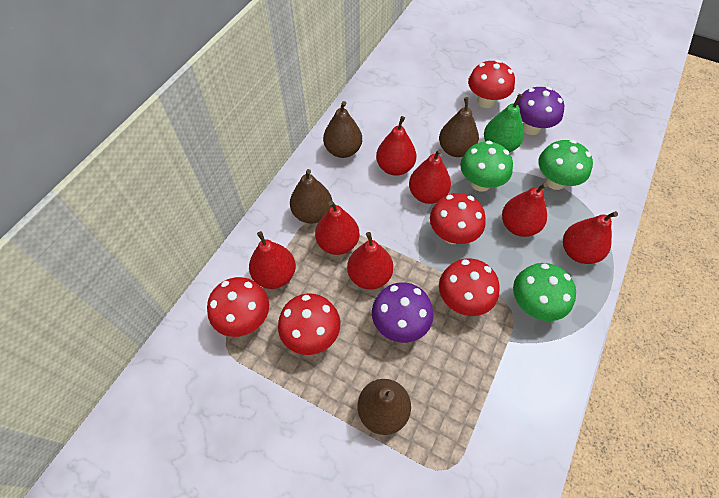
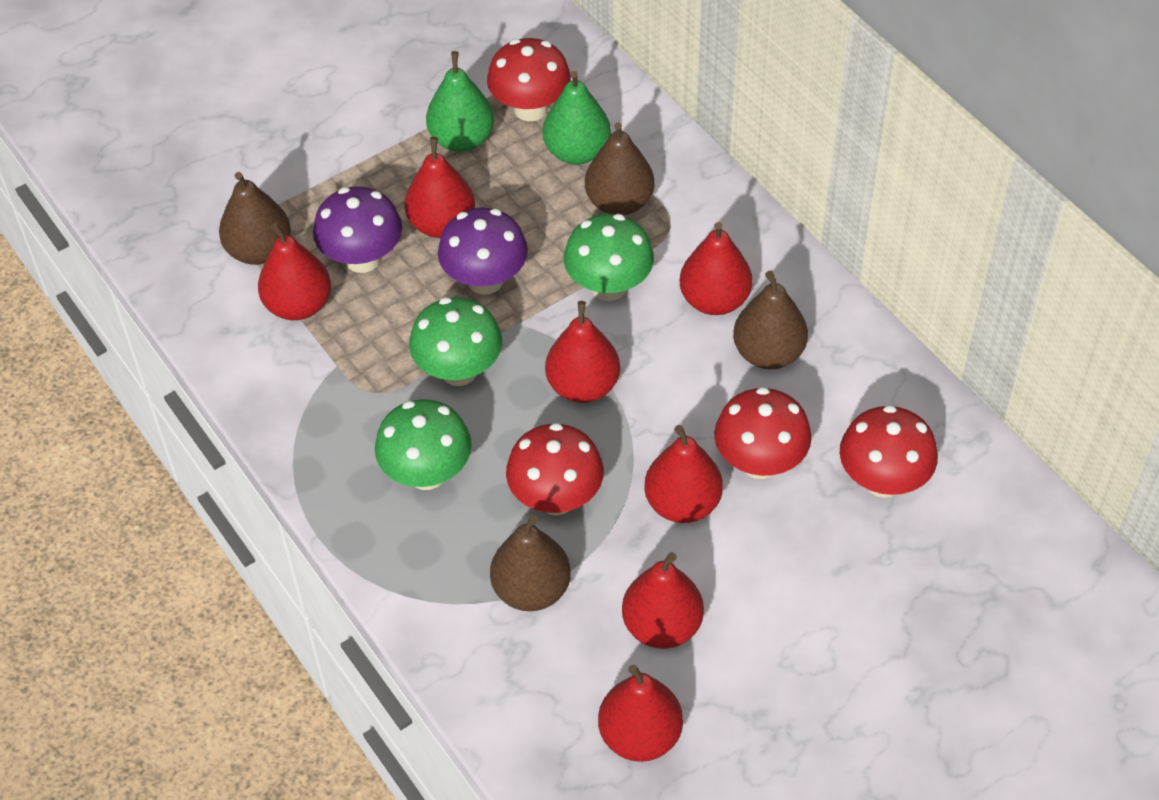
green pear: 1 -> 2
red mushroom: 5 -> 4

